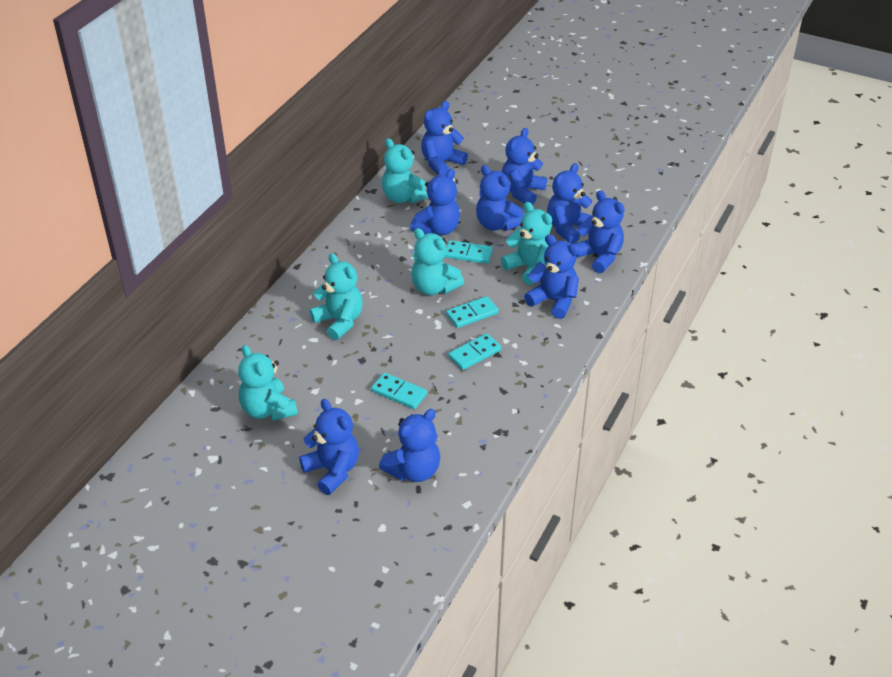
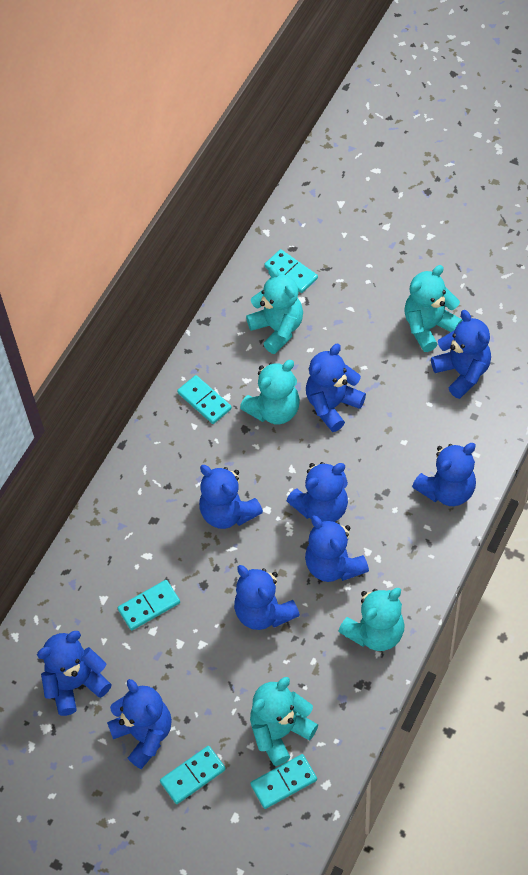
turquoise domino: 4 -> 5

